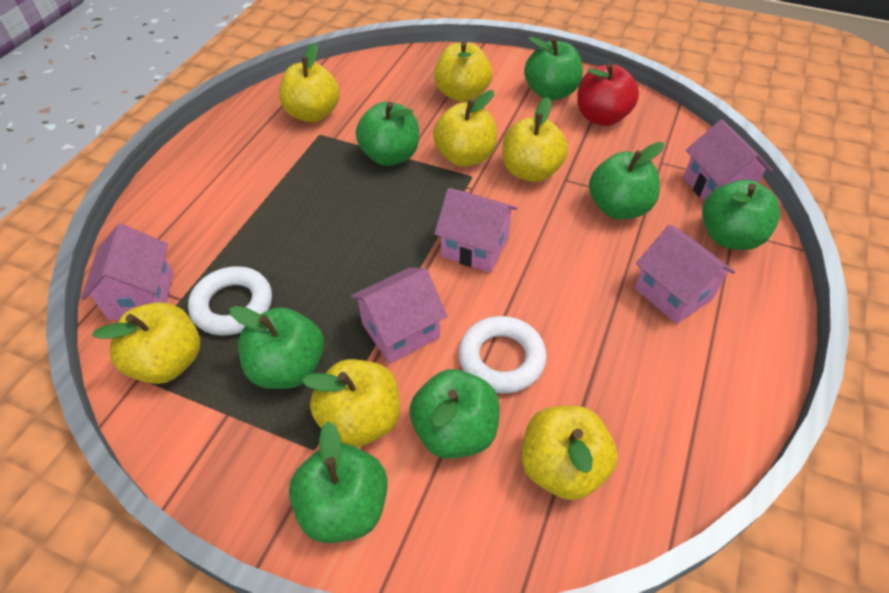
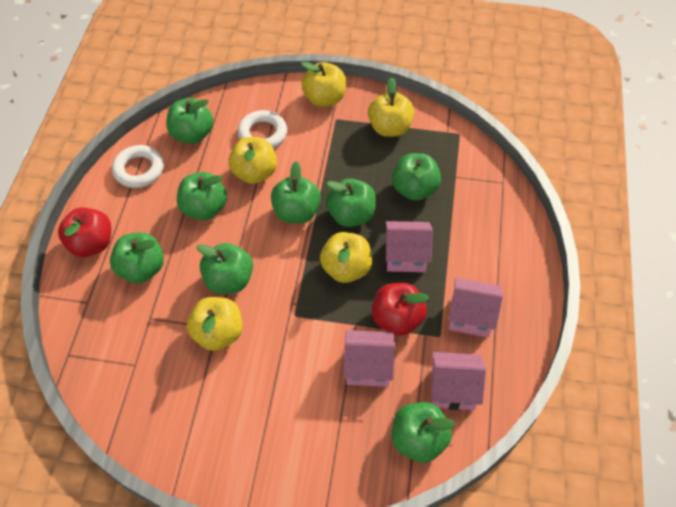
green apple: 7 -> 8
pink house: 5 -> 4
red apple: 1 -> 2
yellow apple: 7 -> 5

